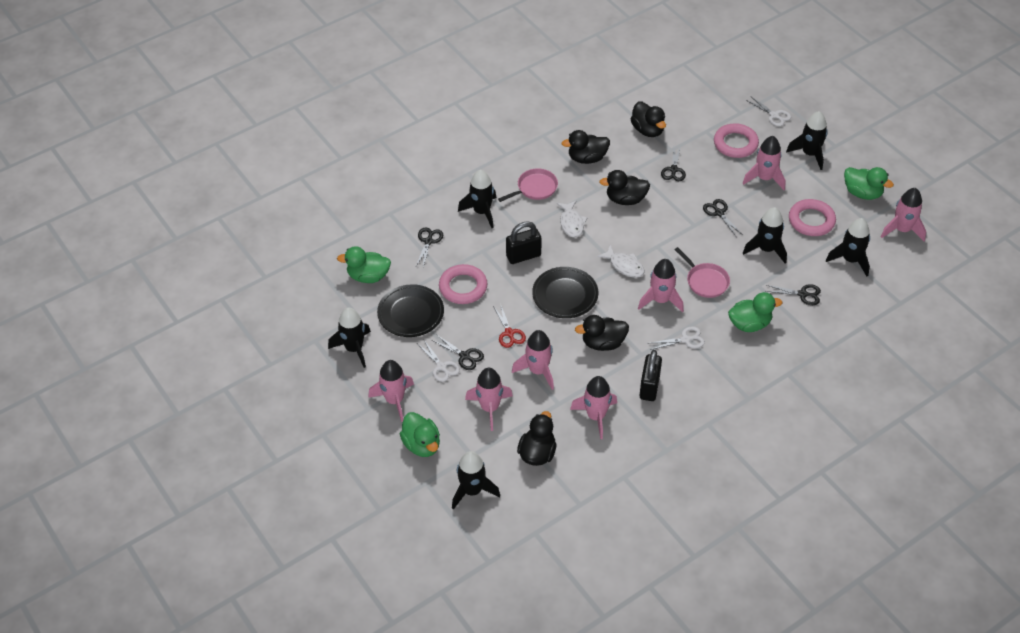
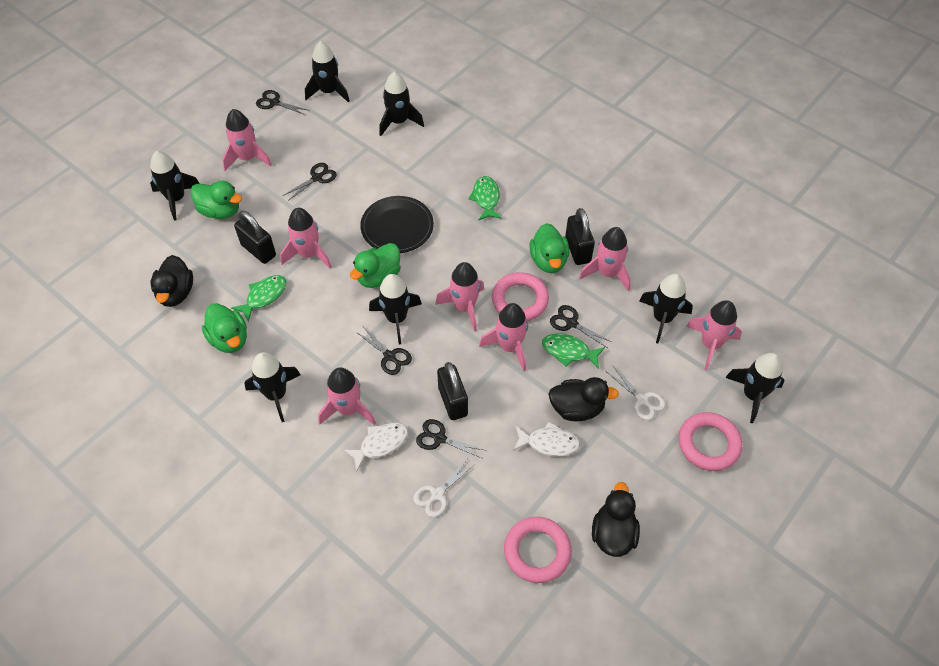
black duck: 5 -> 3
black padlock: 2 -> 3
black plate: 2 -> 1
black rocket: 6 -> 7
green fish: 0 -> 3
pink pan: 2 -> 0
red scissors: 1 -> 0
white scissors: 3 -> 2

